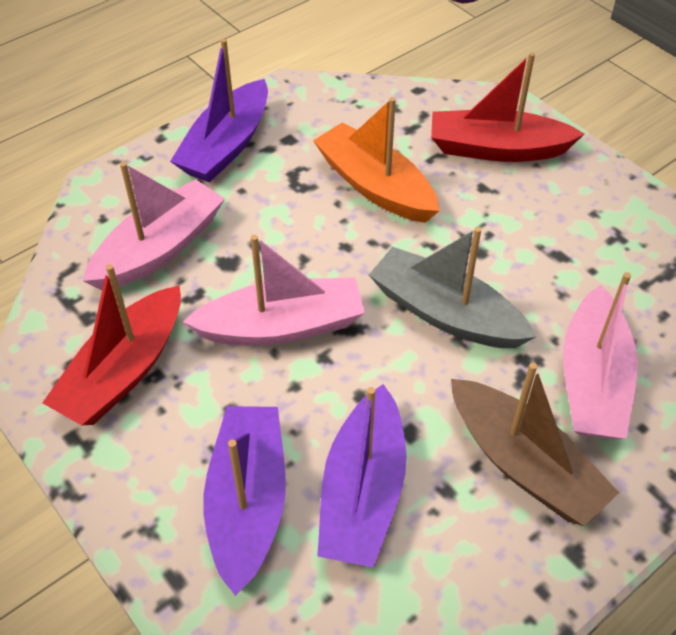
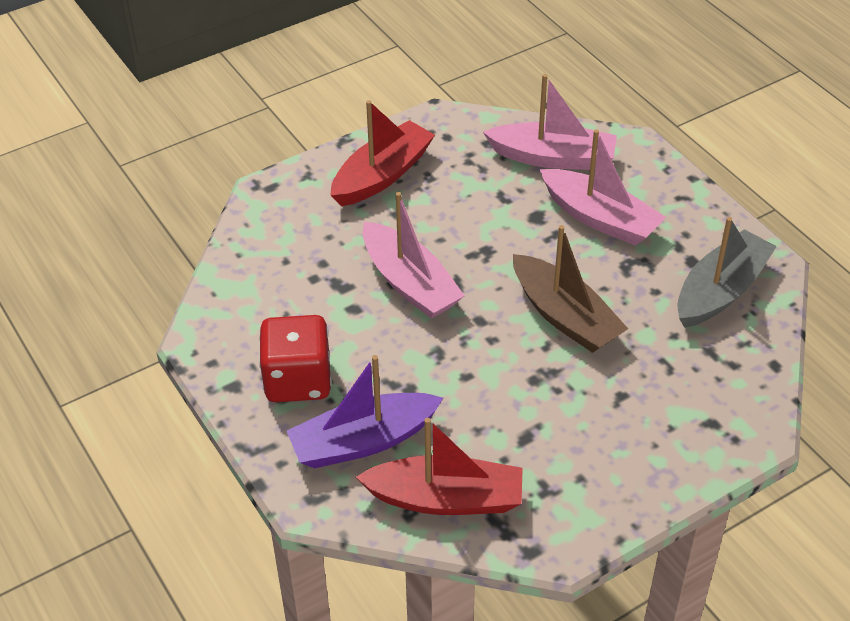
orange boat: 1 -> 0
purple boat: 3 -> 1
red dice: 0 -> 1

